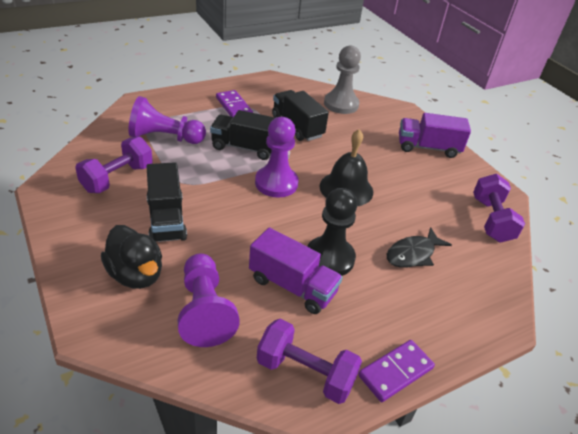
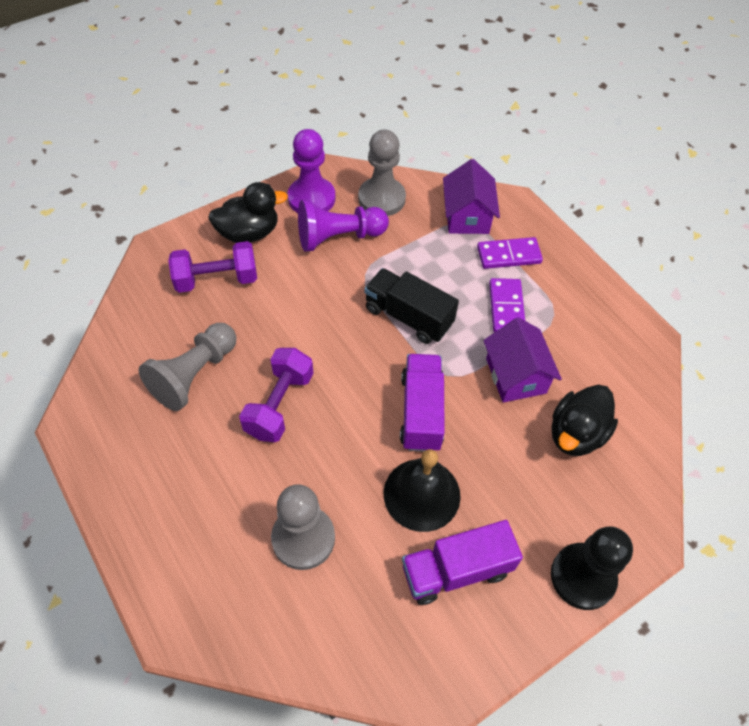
black duck: 1 -> 2
black fish: 1 -> 0
black truck: 3 -> 1
grey pawn: 1 -> 3
purple dumbbell: 3 -> 2
purple house: 0 -> 2
purple pawn: 3 -> 2

